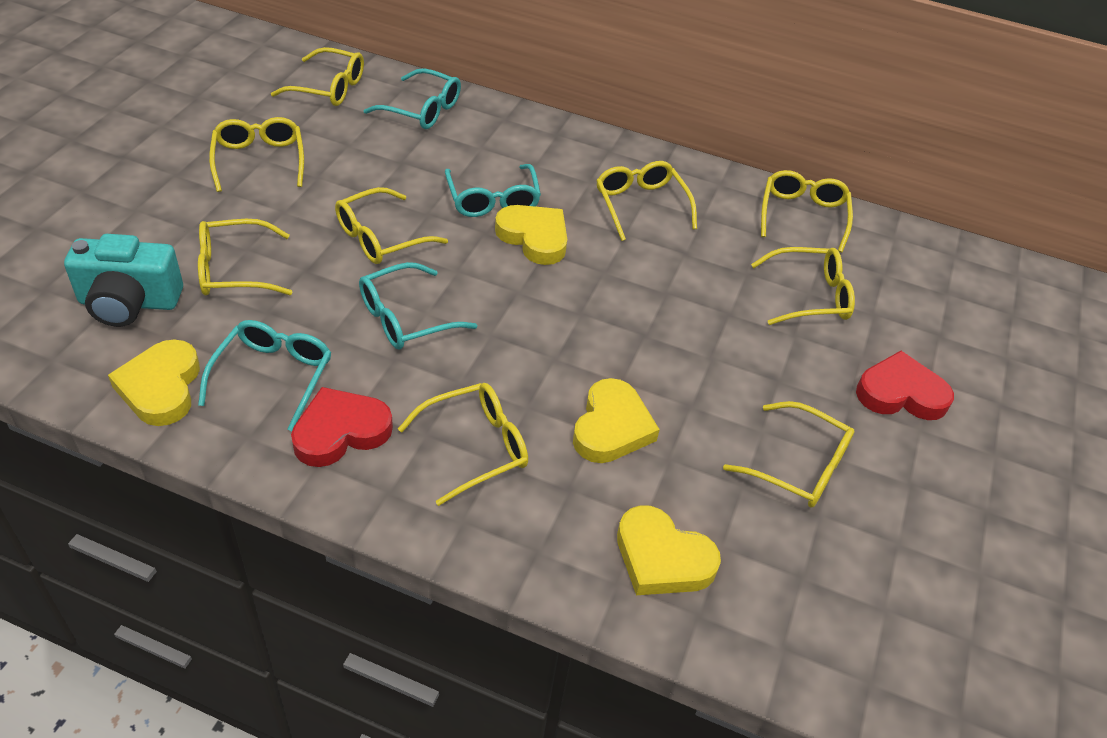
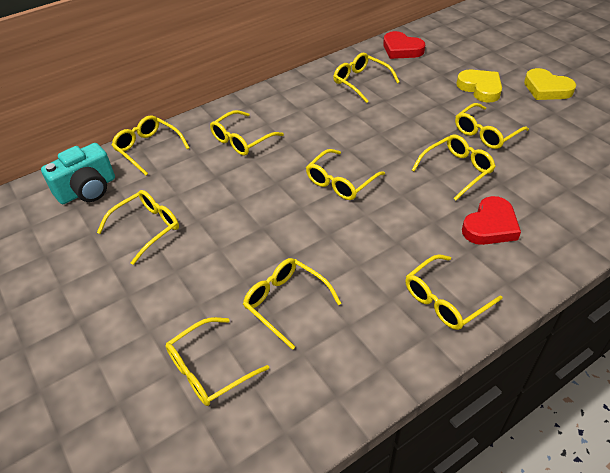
turquoise glasses: 4 -> 0
yellow glasses: 9 -> 10
yellow heart: 4 -> 2

